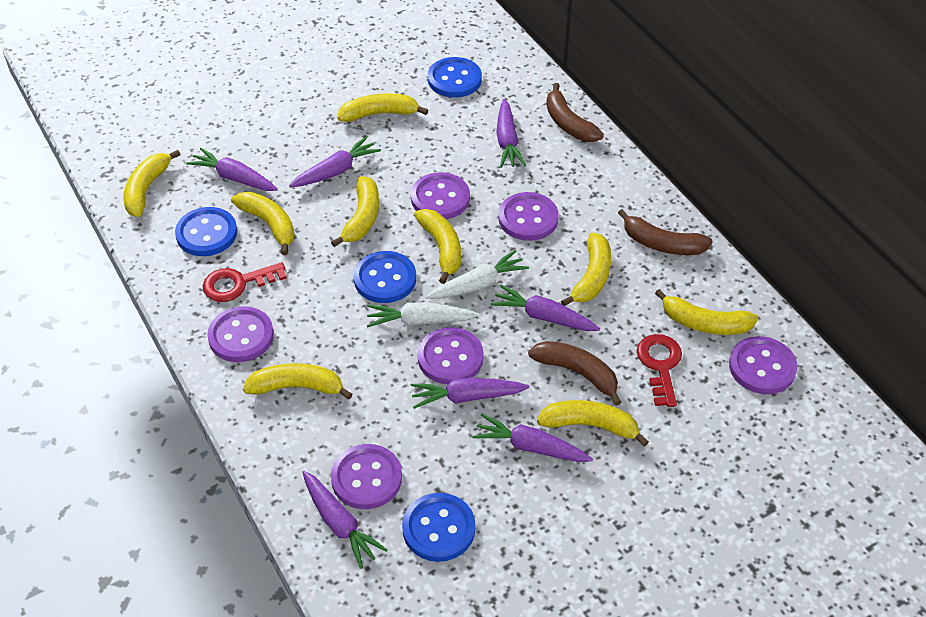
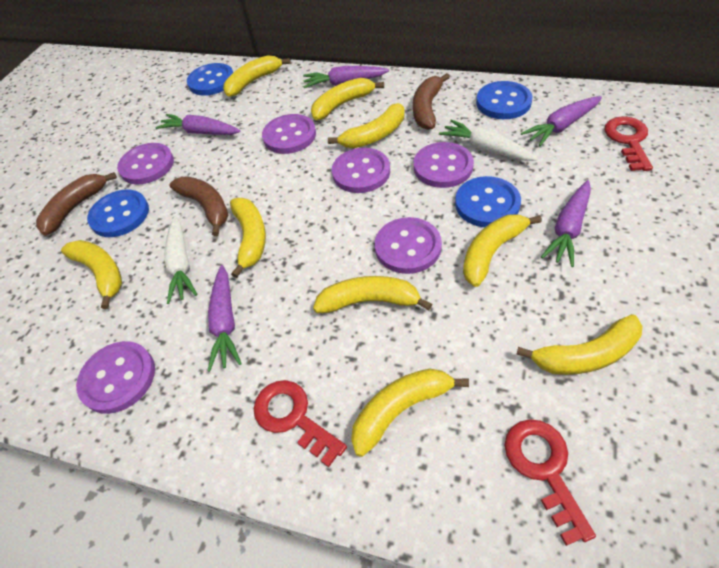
purple carrot: 7 -> 5
red key: 2 -> 3

